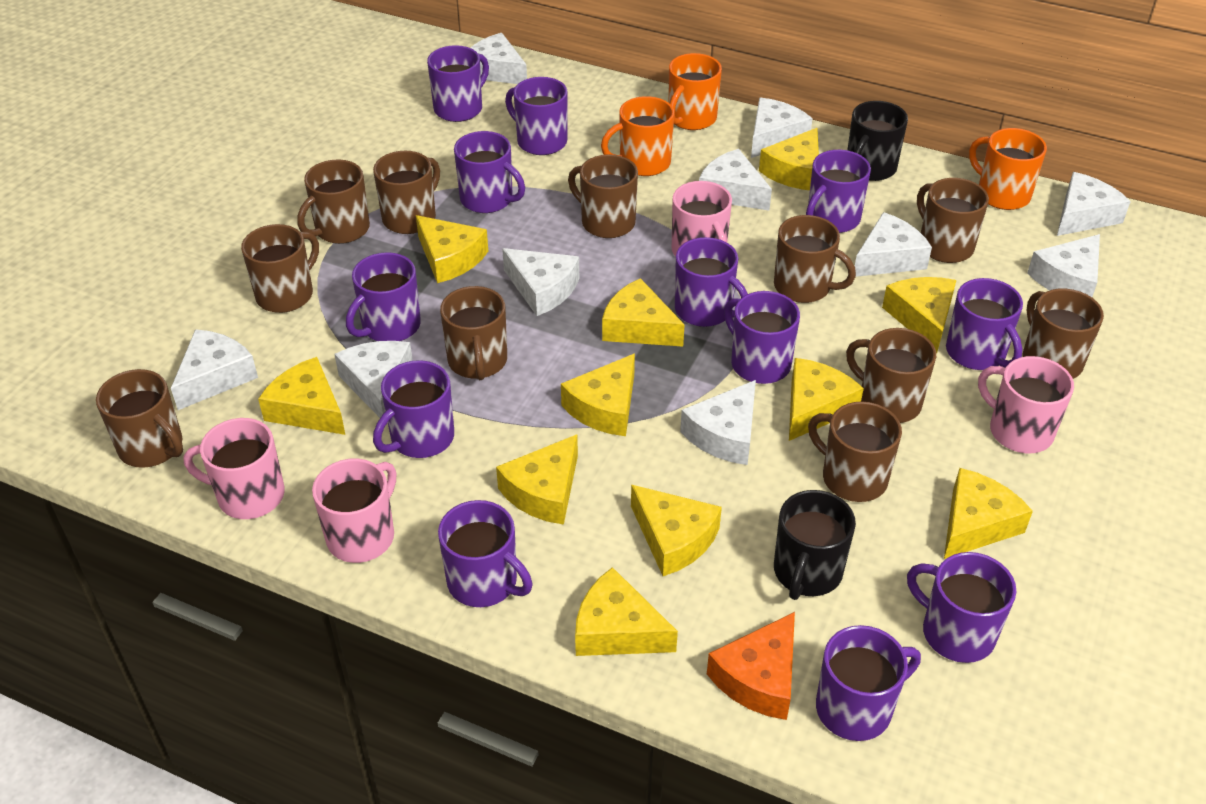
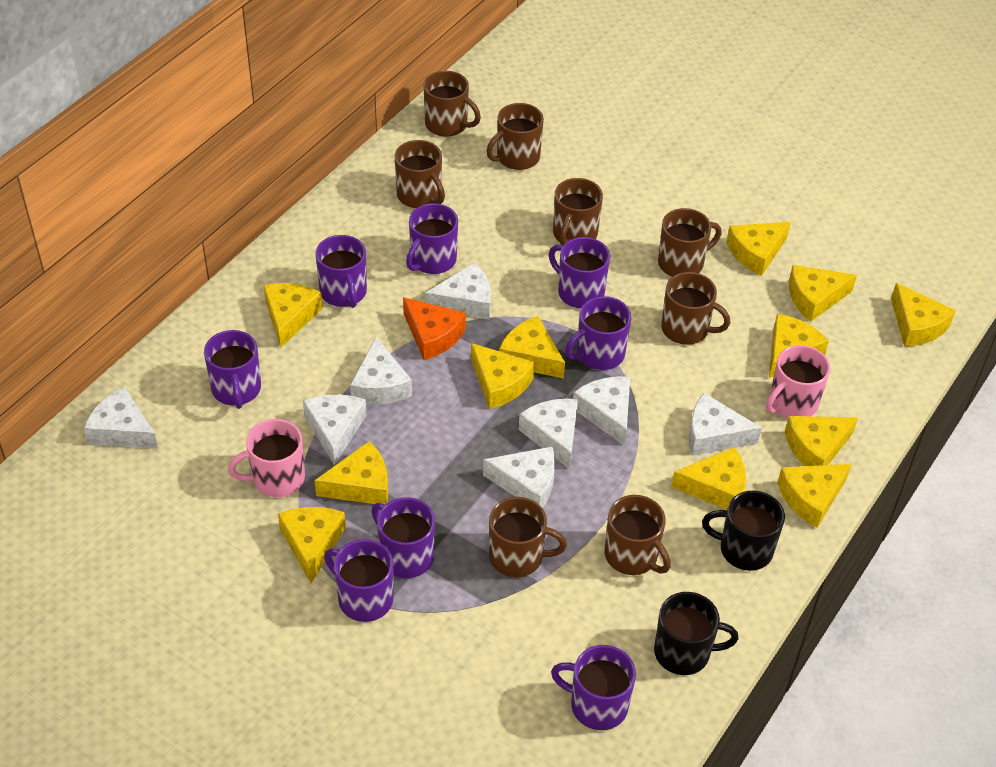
brown mug: 11 -> 8
orange mug: 3 -> 0
pink mug: 4 -> 2
purple mug: 12 -> 8
white cheese: 10 -> 8
yellow cheese: 11 -> 12

